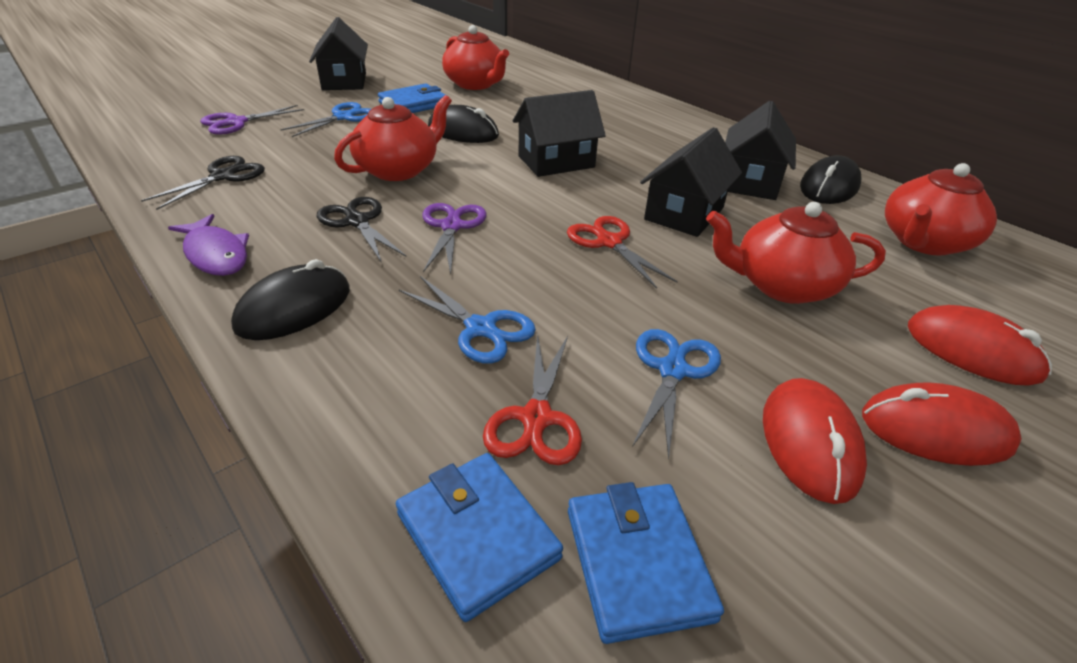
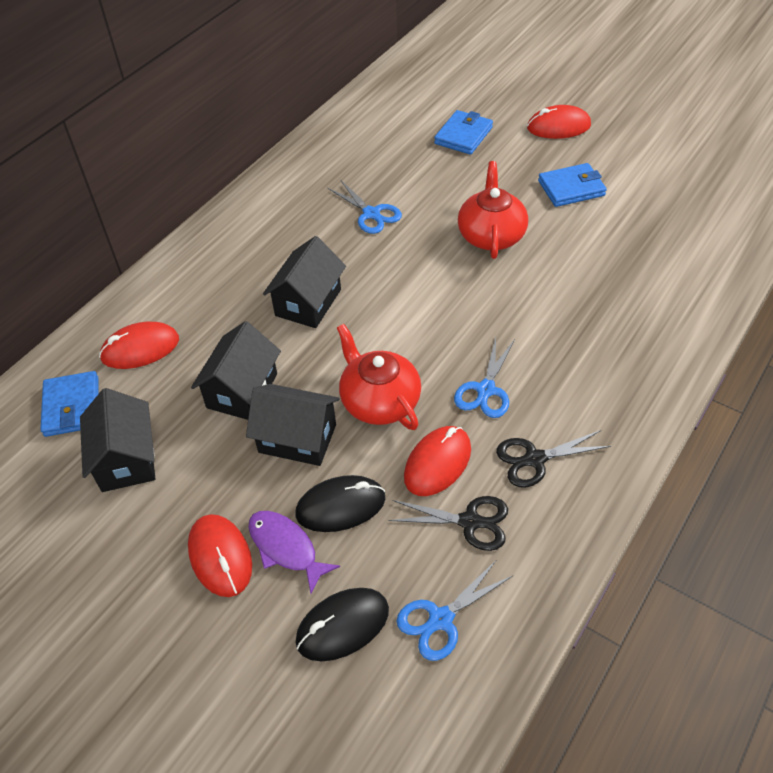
black mouse: 3 -> 2
purple scissors: 2 -> 0
red mouse: 3 -> 4
red scissors: 2 -> 0
red teapot: 4 -> 2

